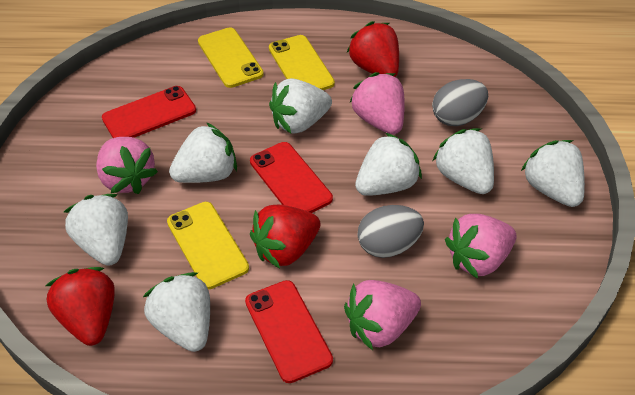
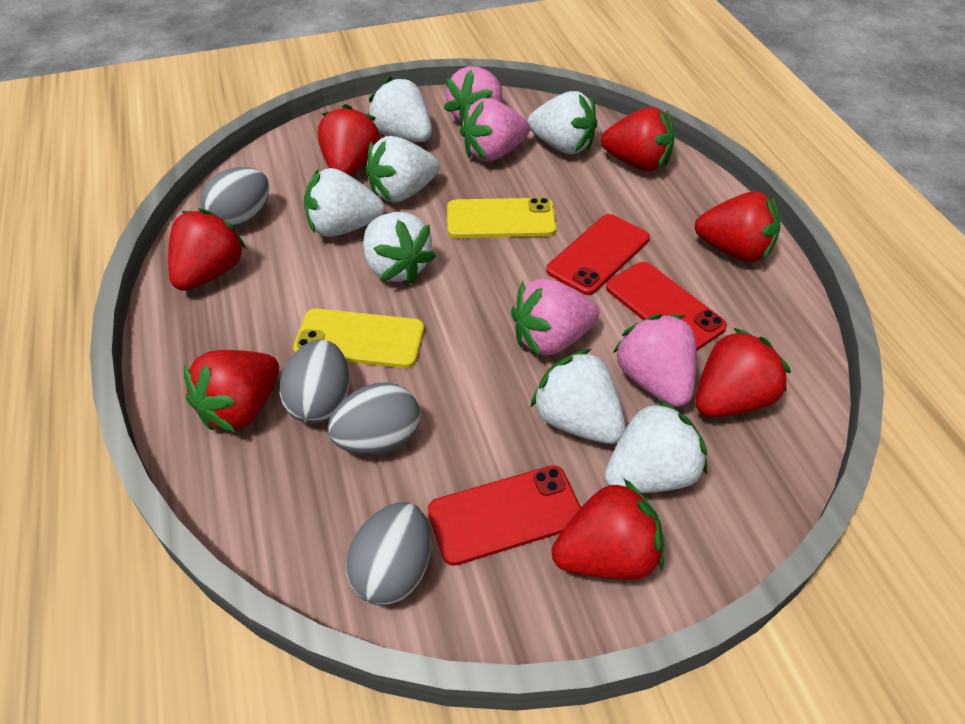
grey egg: 2 -> 4
red strawberry: 3 -> 7
yellow phone: 3 -> 2

